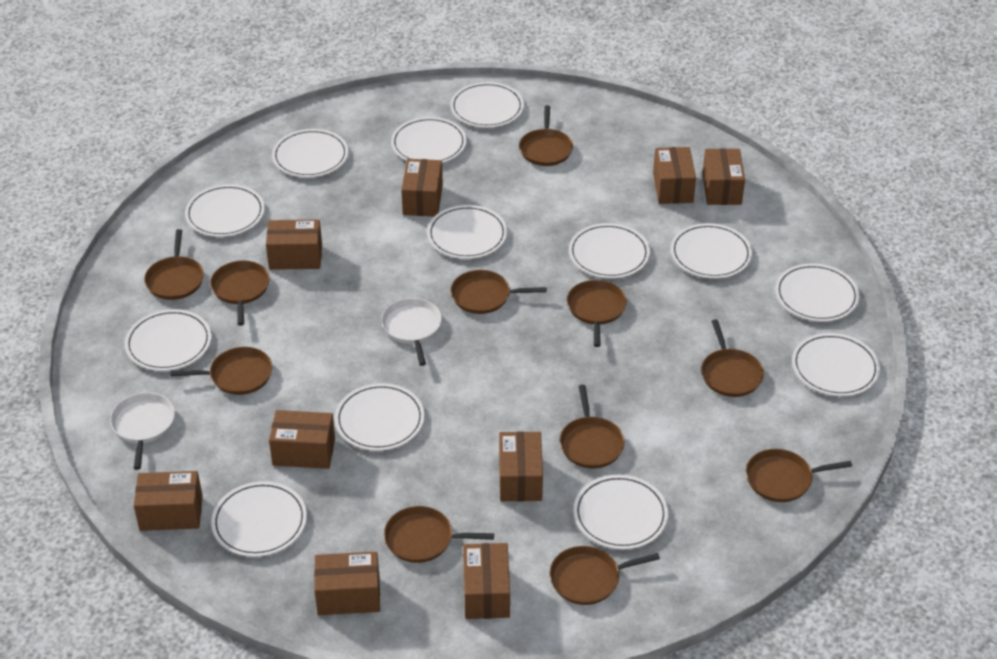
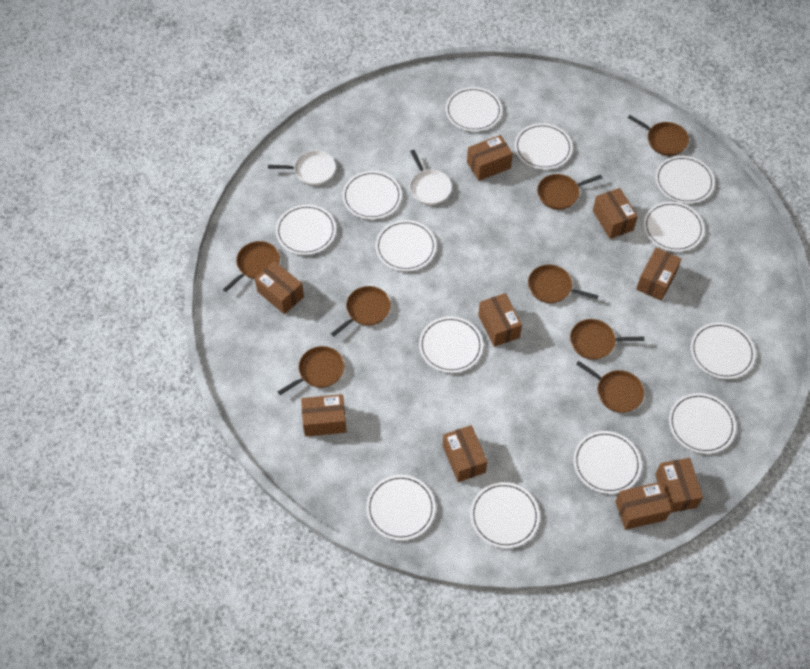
brown pan: 11 -> 8

